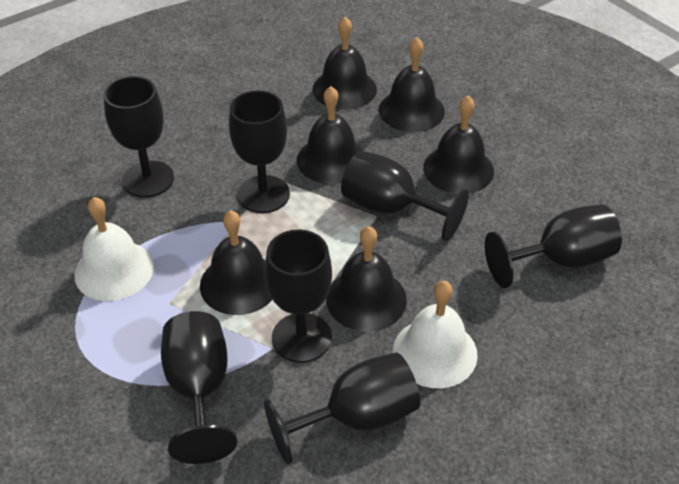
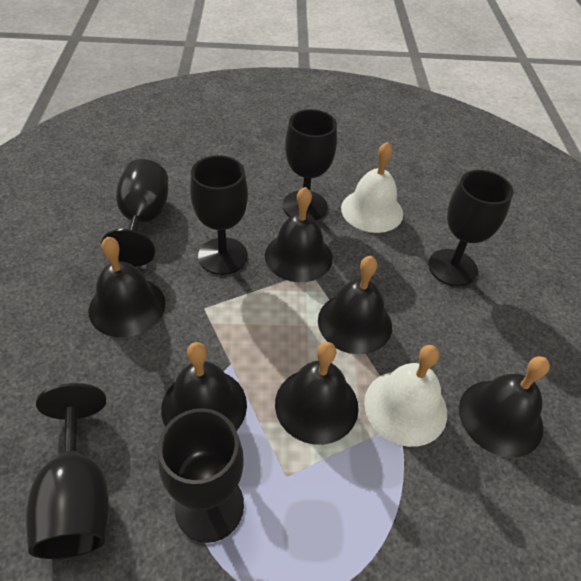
black goblet: 7 -> 6

